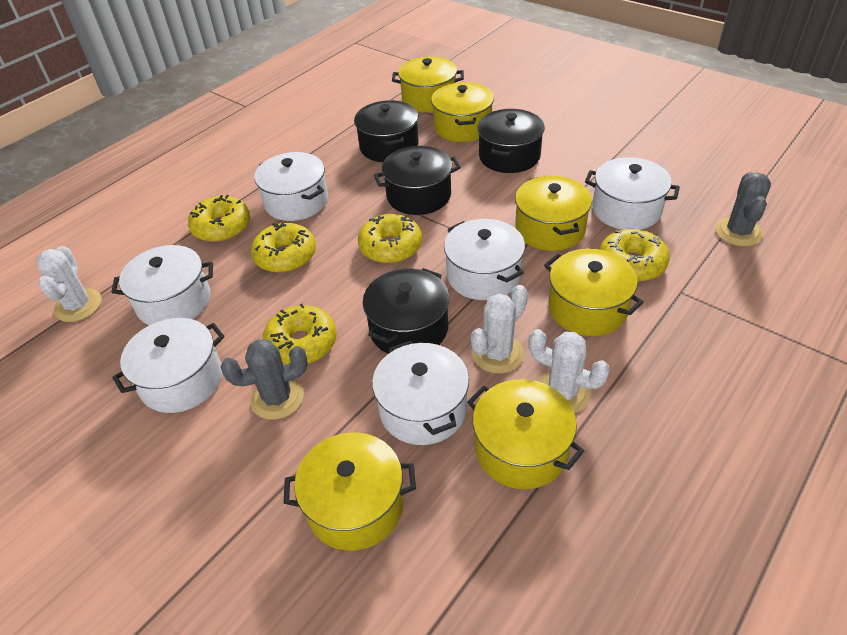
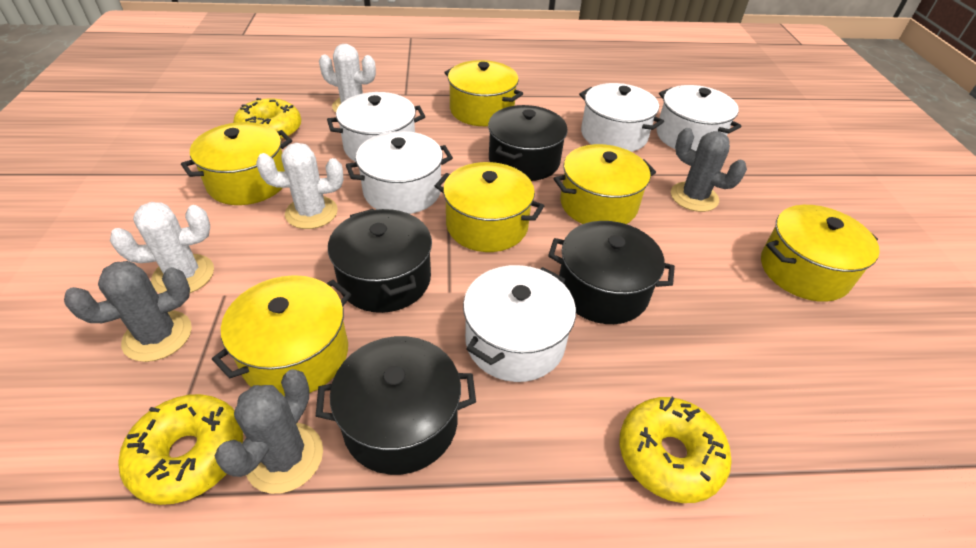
grey cactus: 2 -> 3
white pot: 6 -> 5
yellow donut: 5 -> 3

